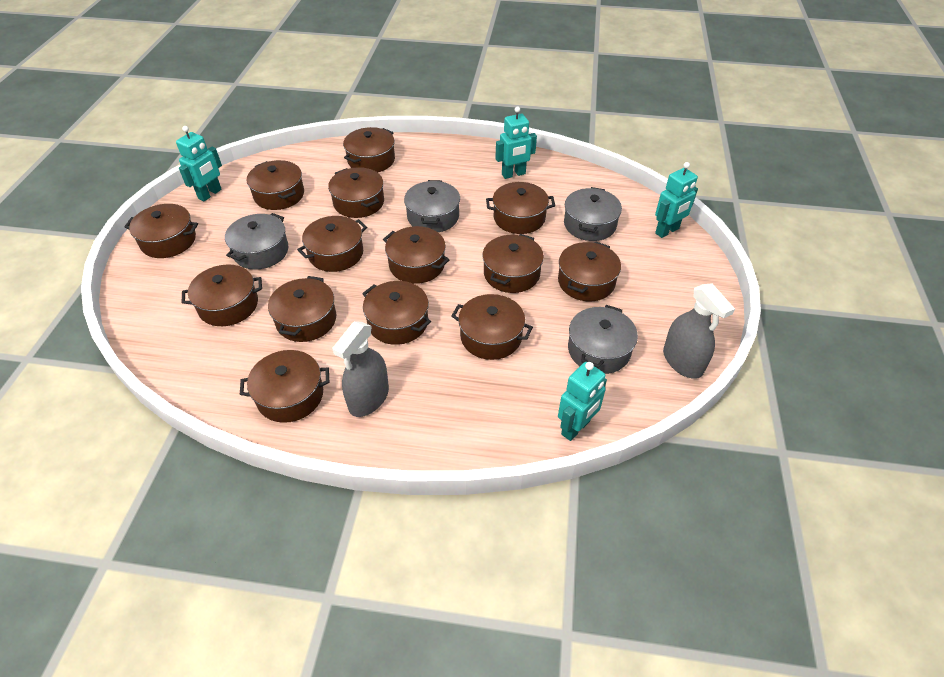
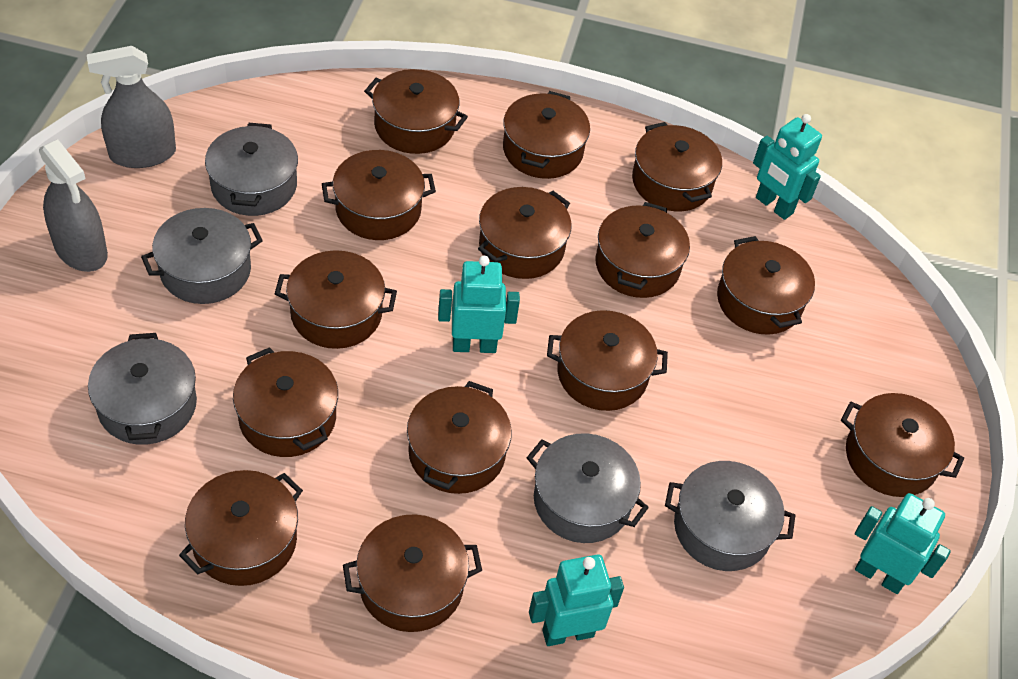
grey pot: 4 -> 5

